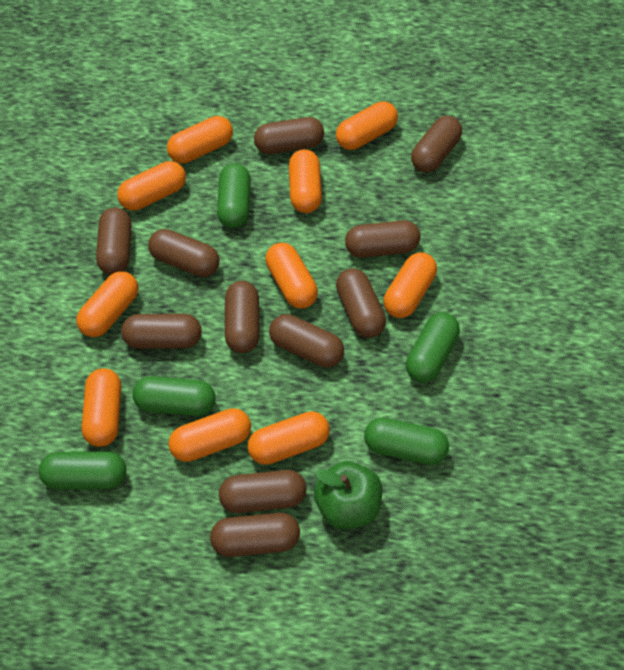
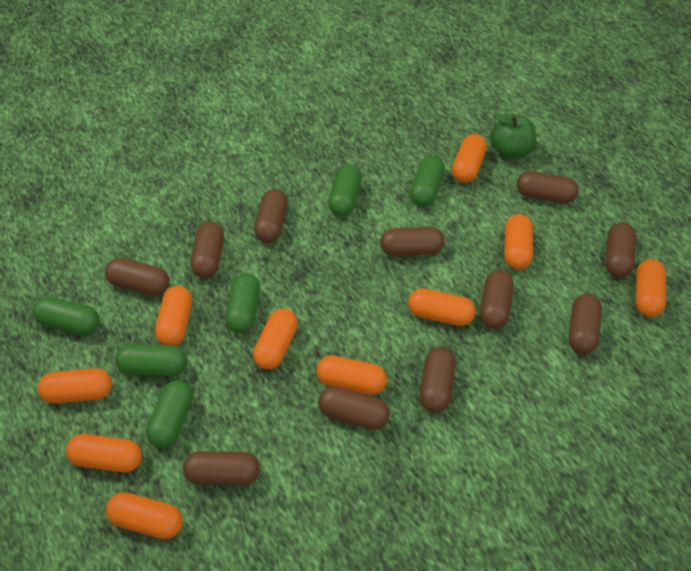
green capsule: 5 -> 6

